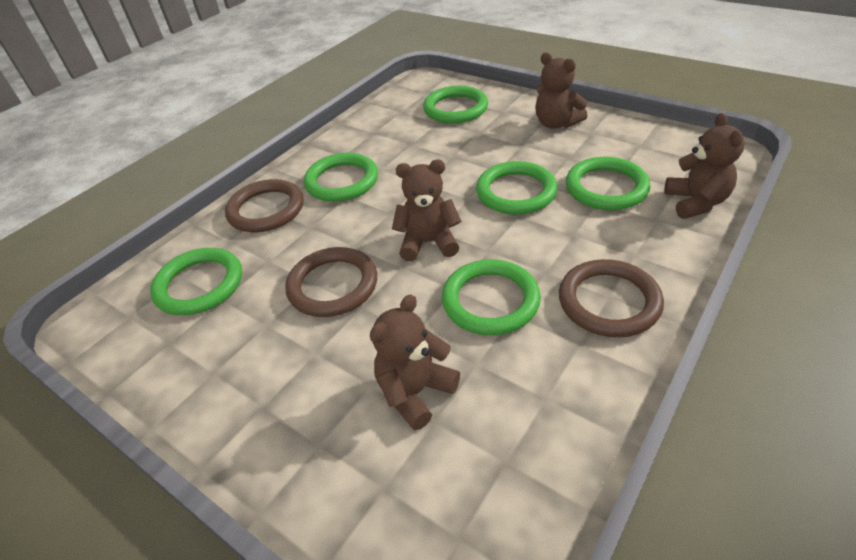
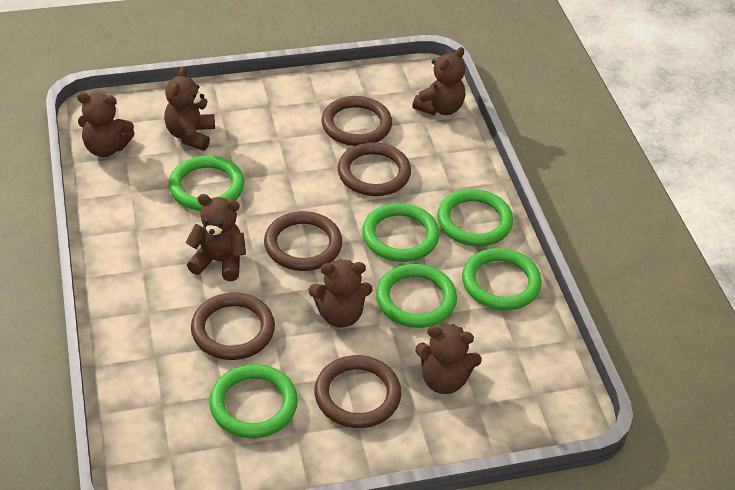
brown ring: 3 -> 5
brown teddy bear: 4 -> 6

